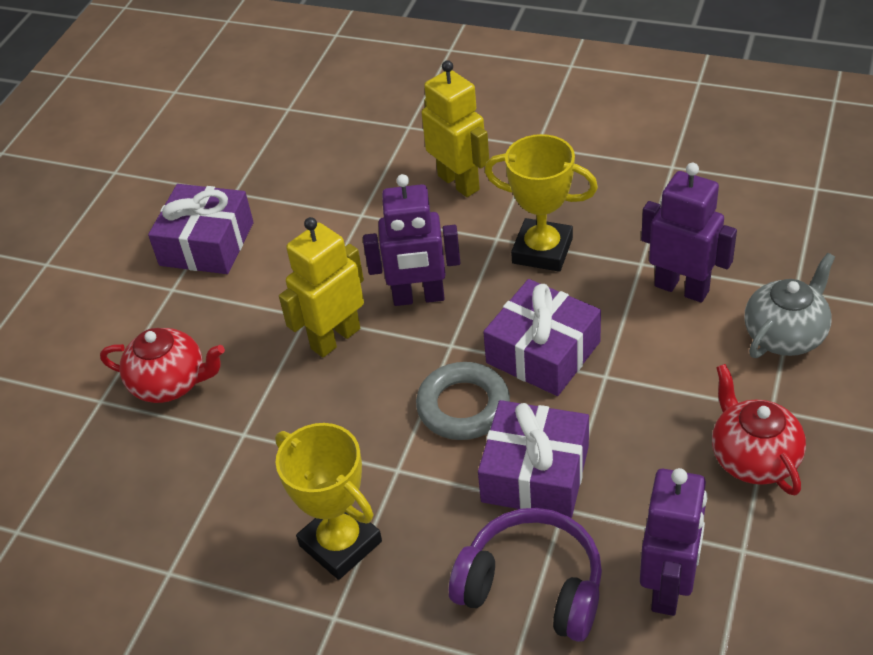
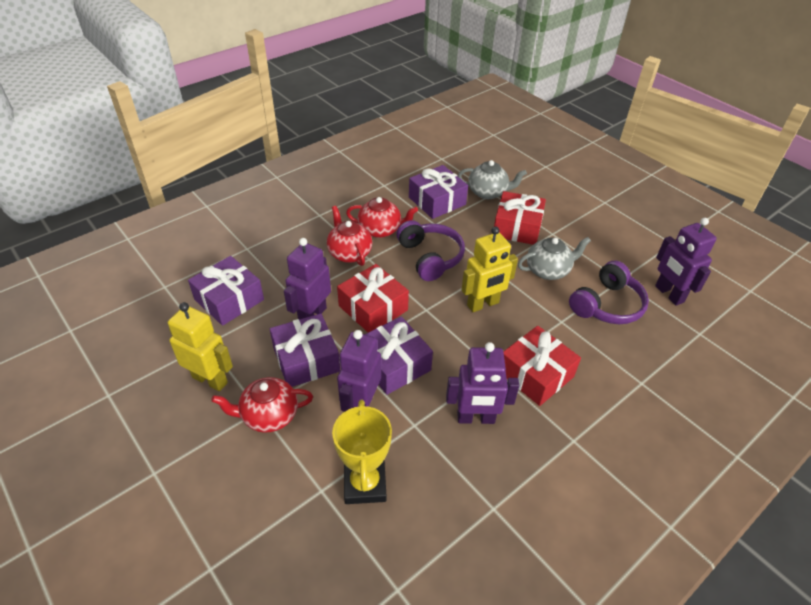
grey ring: 1 -> 0
grey teapot: 1 -> 2
purple gift: 3 -> 4
purple headphones: 1 -> 2
purple robot: 3 -> 4
red gift: 0 -> 3
red teapot: 2 -> 3
yellow trophy: 2 -> 1

